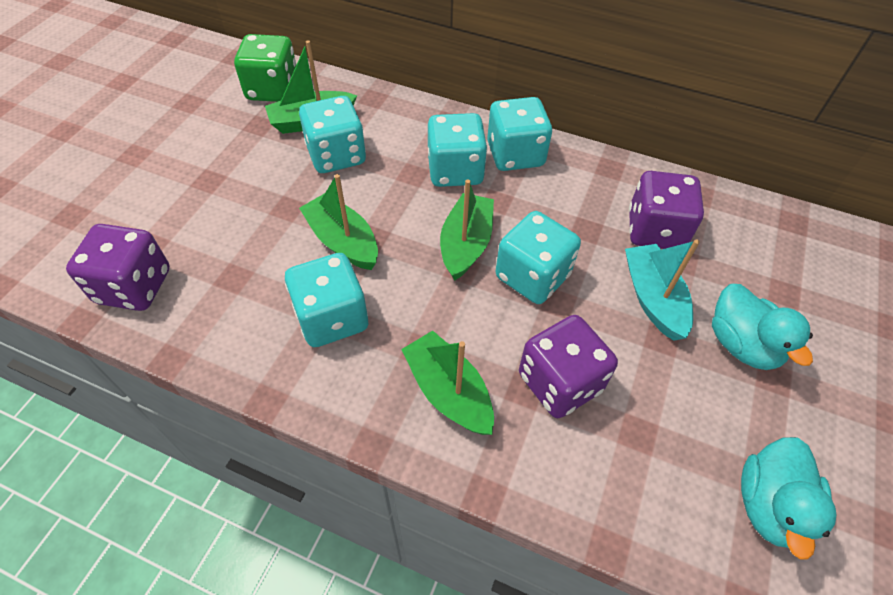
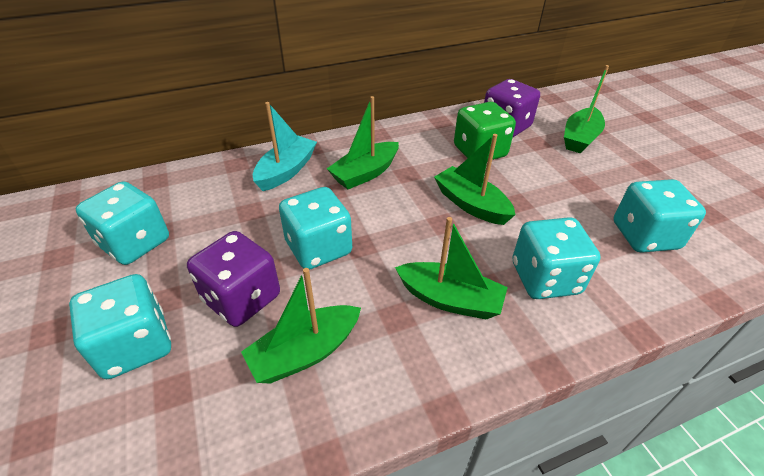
green boat: 4 -> 5
purple dice: 3 -> 2
turquoise duck: 2 -> 0

